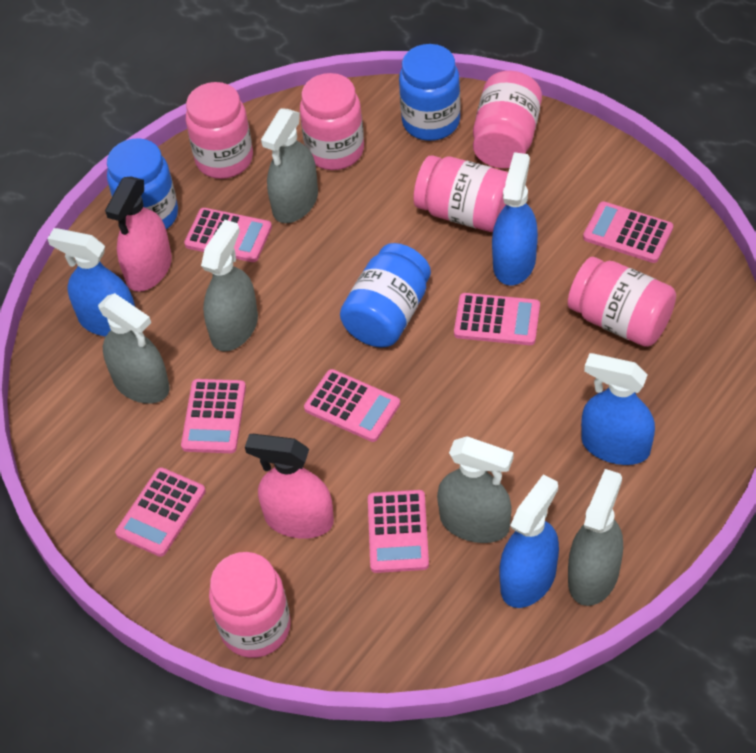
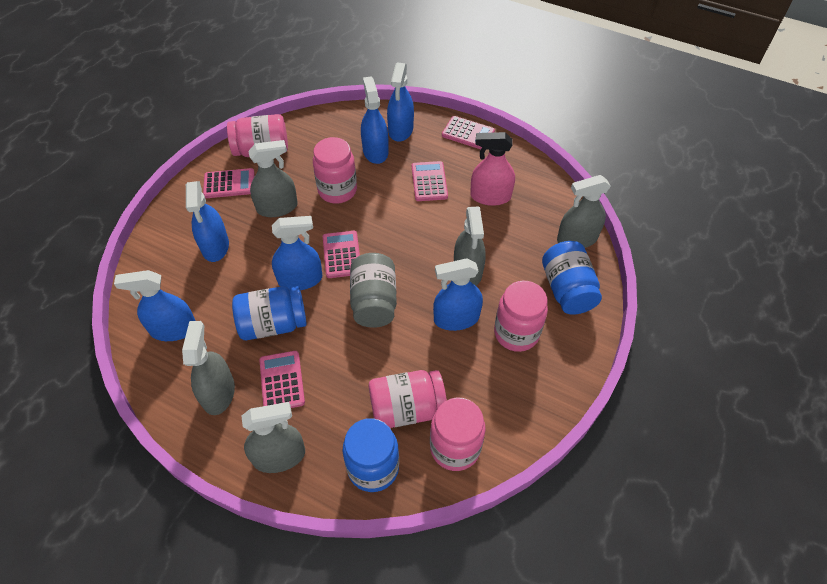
blue spray bottle: 4 -> 6
grey jar: 0 -> 1
pink calculator: 7 -> 5
pink jar: 6 -> 5
pink spray bottle: 2 -> 1

